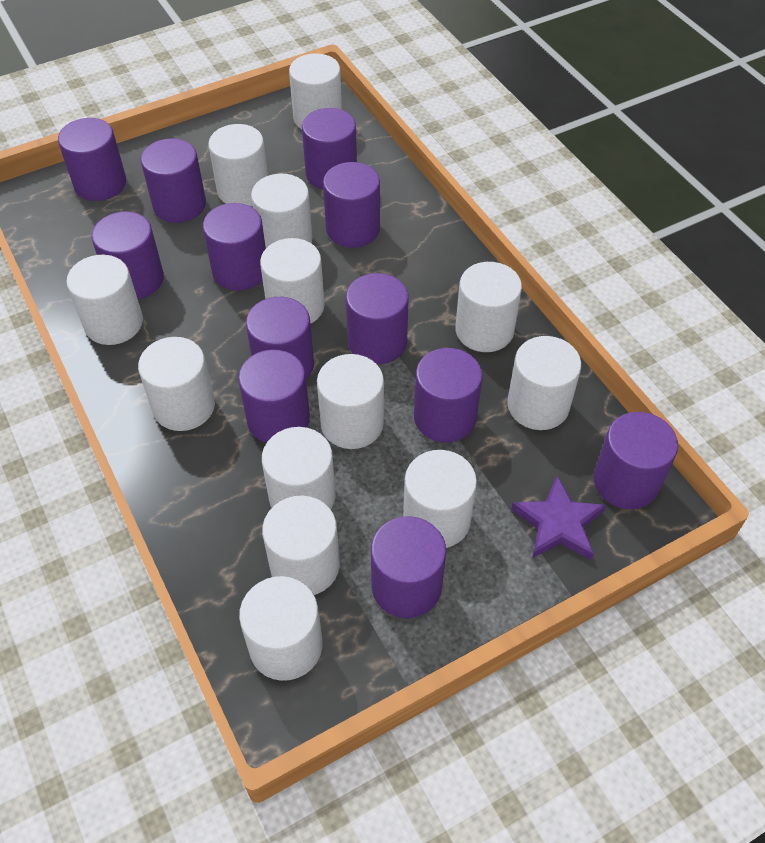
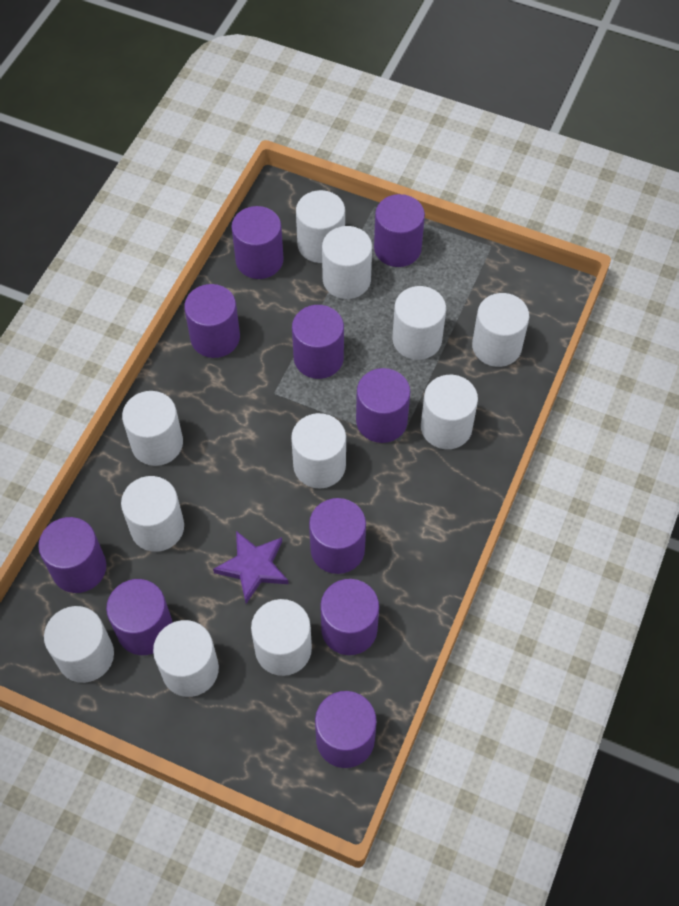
purple cylinder: 12 -> 10
white cylinder: 13 -> 11

